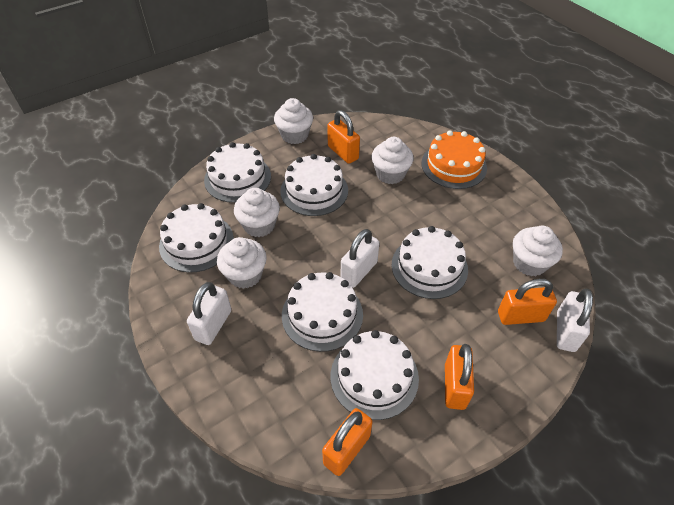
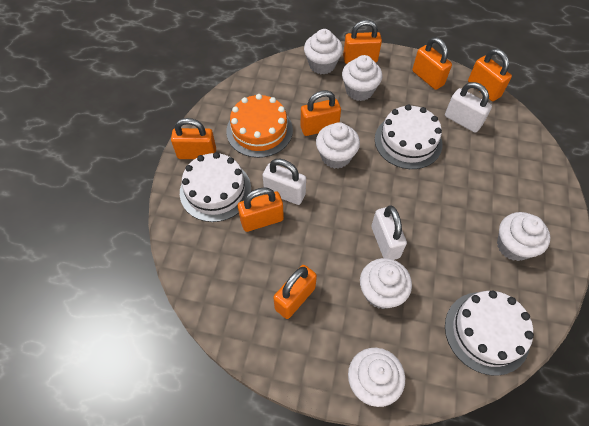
orange padlock: 4 -> 7
white cake: 6 -> 3
white cupcake: 5 -> 6

